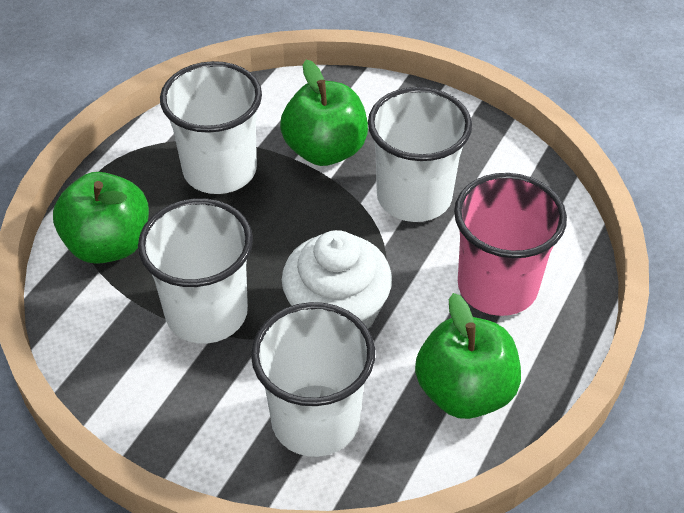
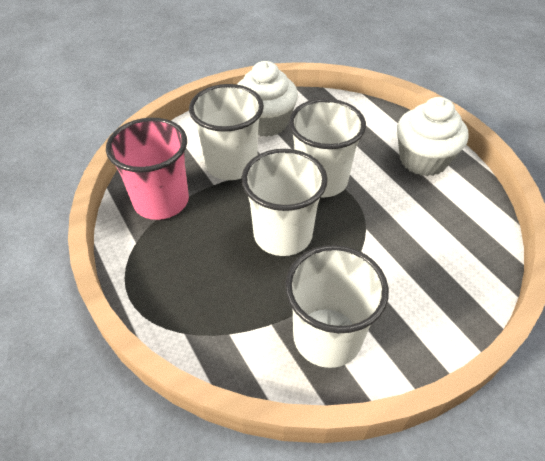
green apple: 3 -> 0
white cupcake: 1 -> 2

